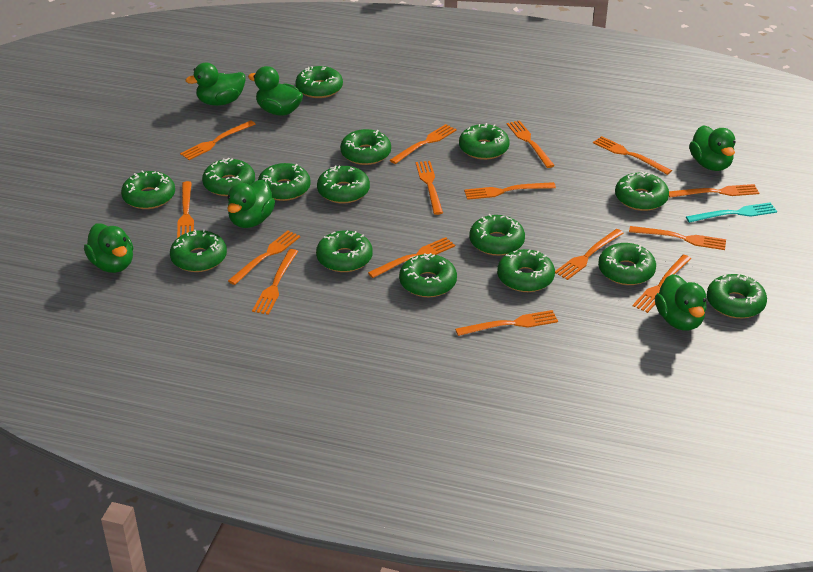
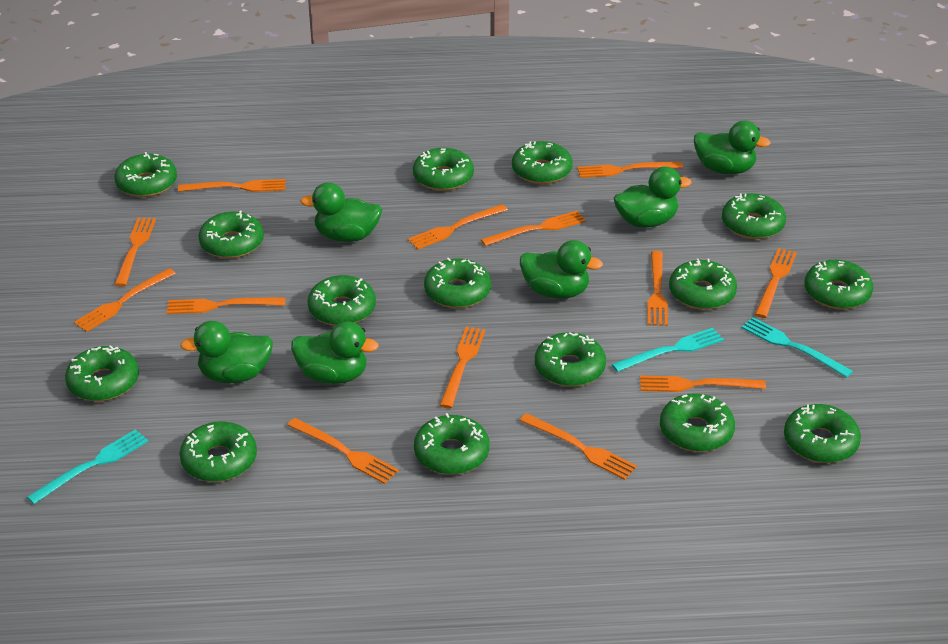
orange fork: 15 -> 13
turquoise fork: 1 -> 3

